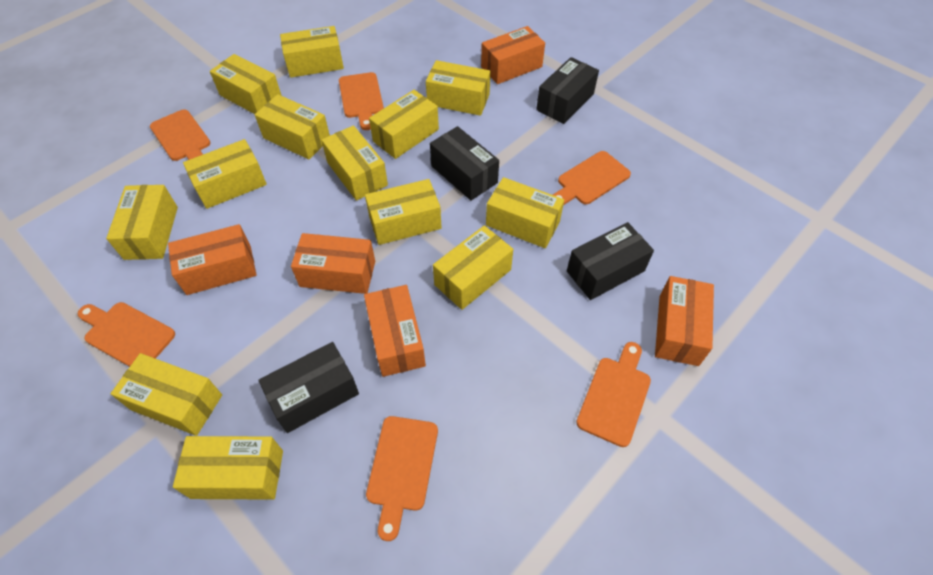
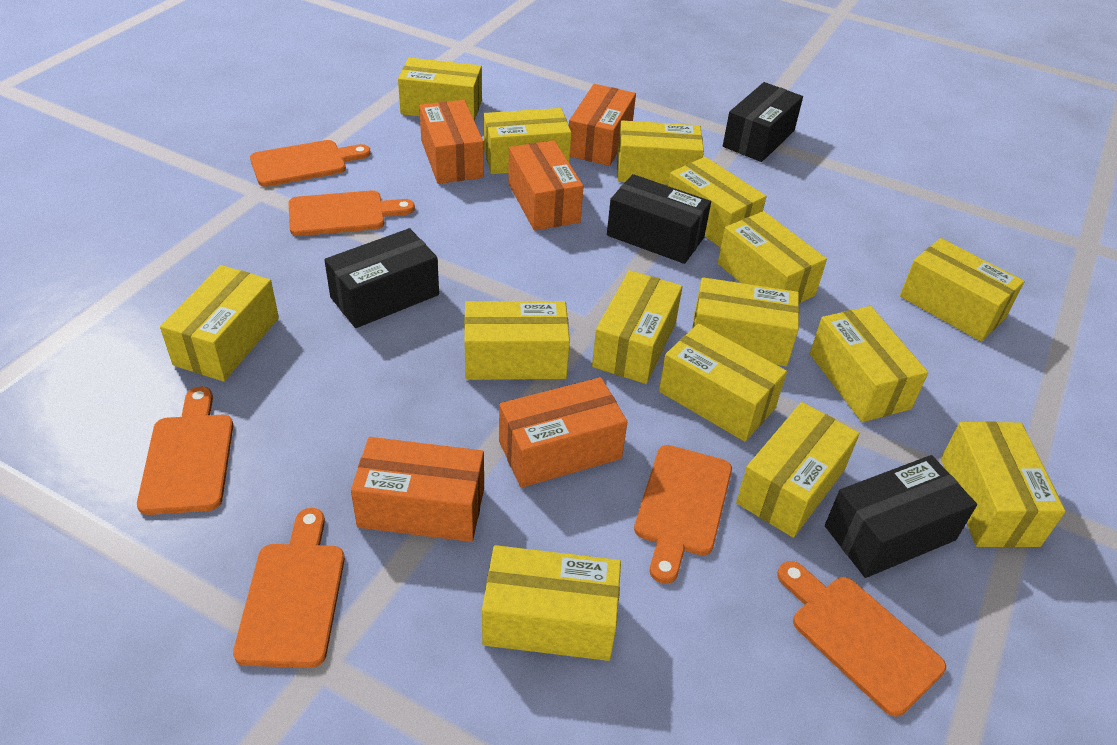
yellow box: 13 -> 15

